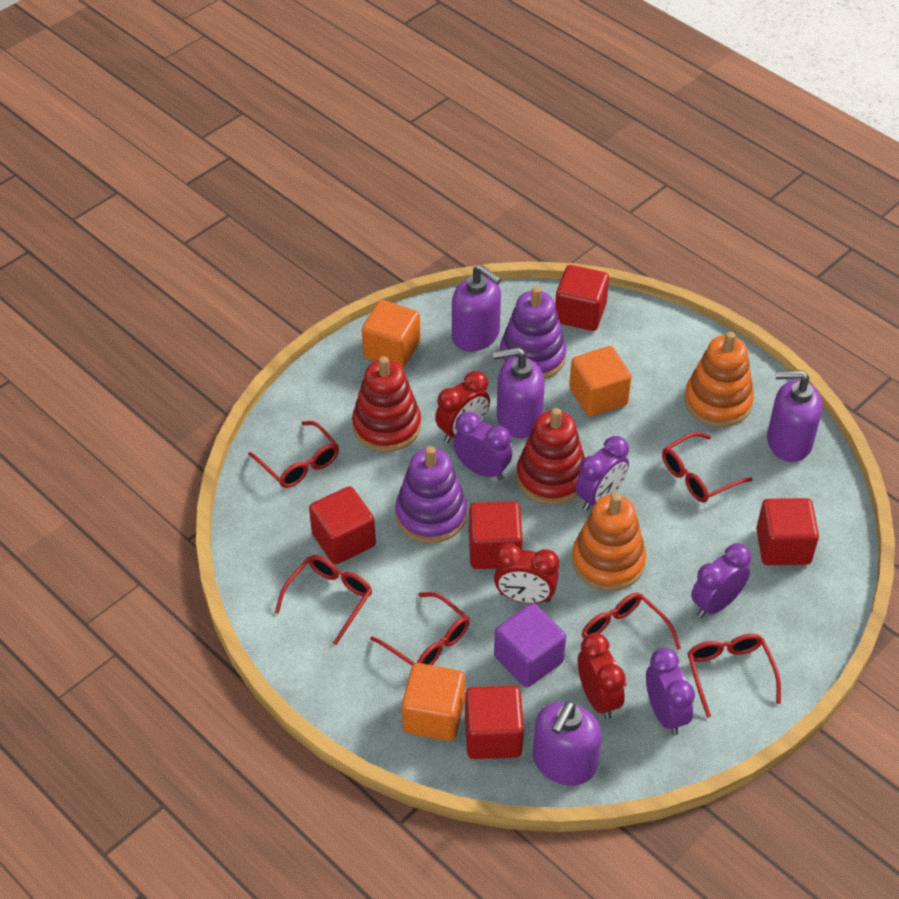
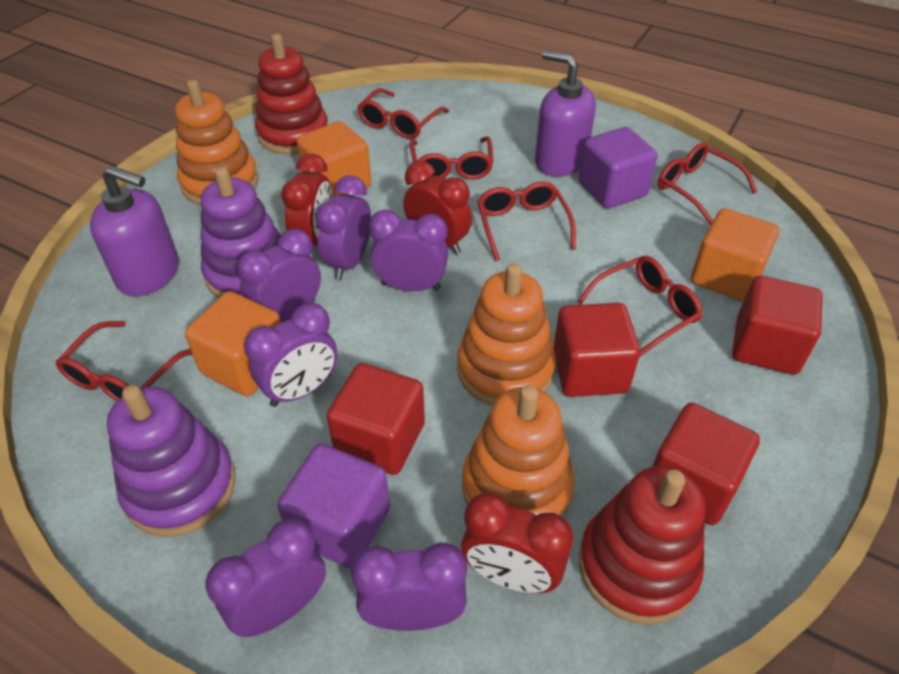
orange stacking toy: 2 -> 3
purple clock: 4 -> 6
purple cube: 1 -> 2
purple soap dispenser: 4 -> 2
red cube: 5 -> 4

